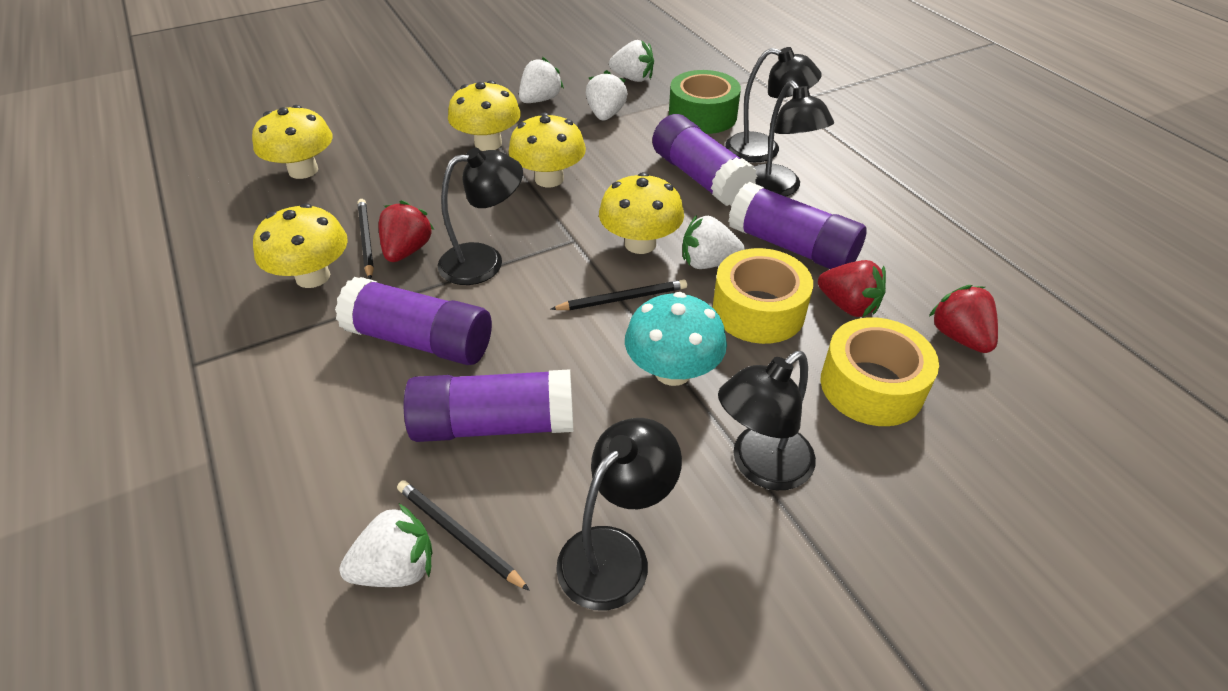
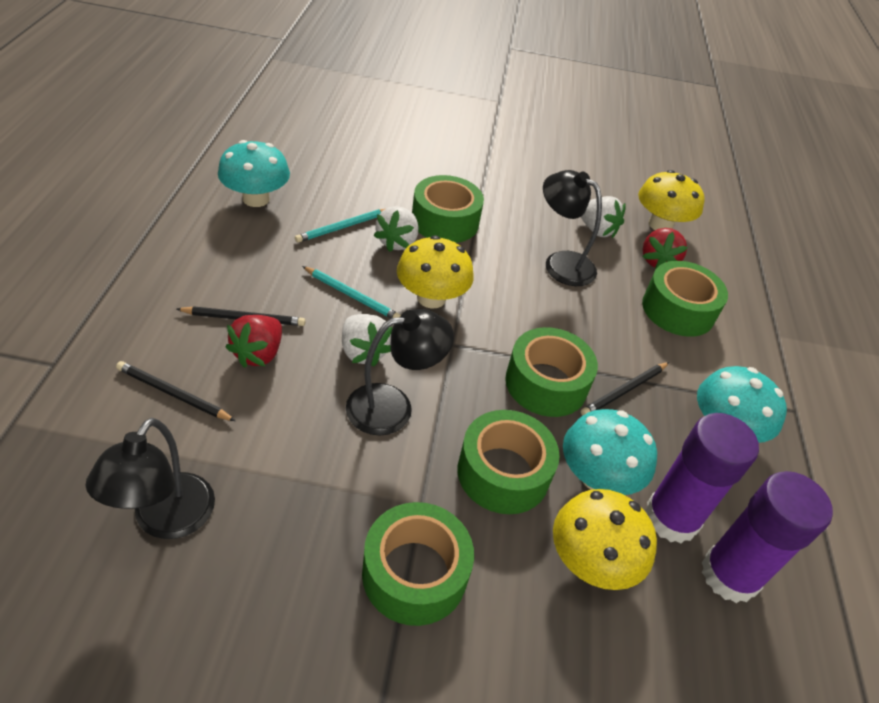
black lamp: 5 -> 3
green tape: 1 -> 5
purple glue stick: 4 -> 2
red strawberry: 3 -> 2
turquoise mushroom: 1 -> 3
turquoise pencil: 0 -> 2
white strawberry: 5 -> 3
yellow mushroom: 5 -> 3
yellow tape: 2 -> 0

